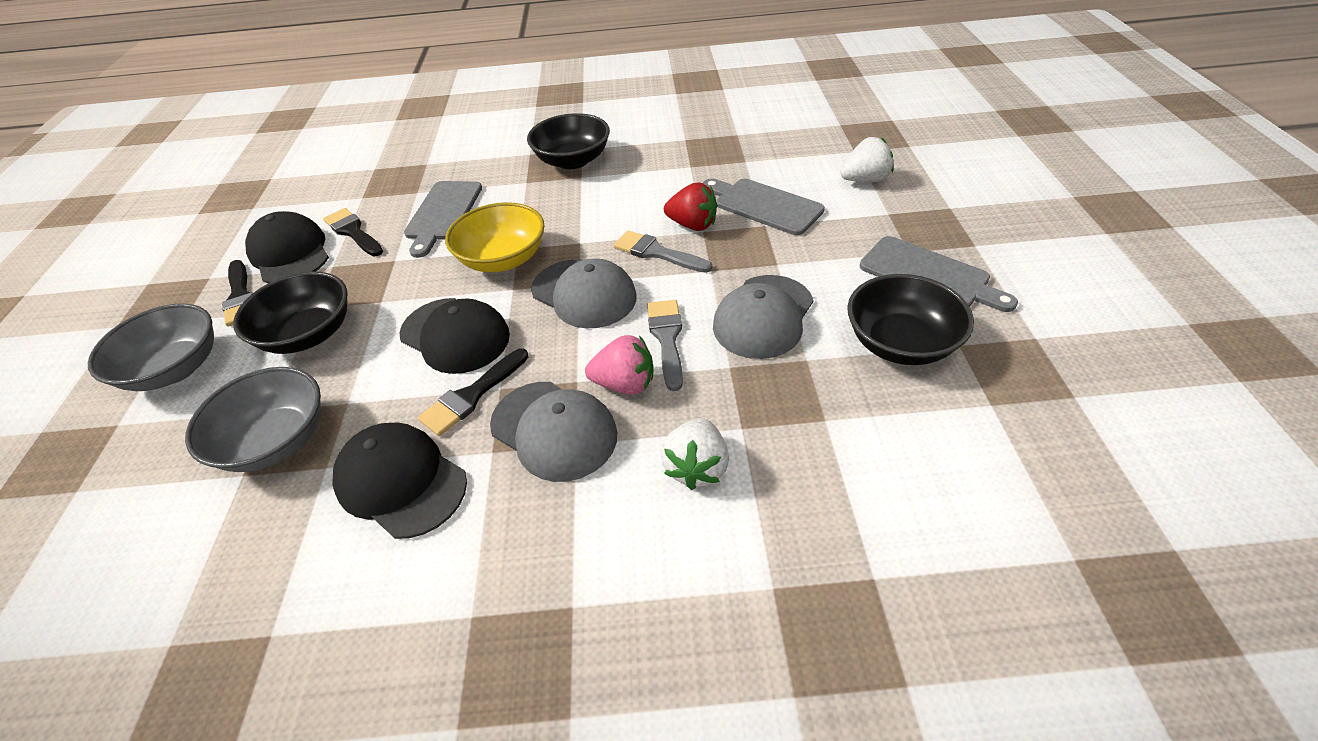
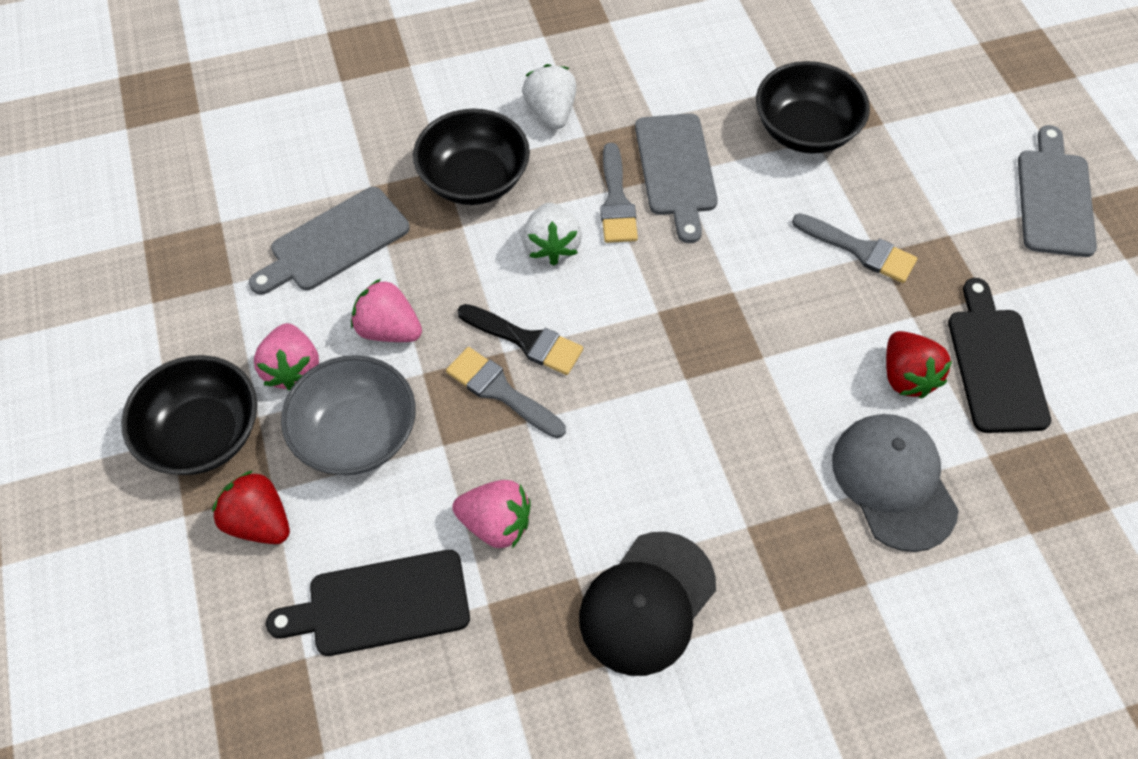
black brush: 3 -> 1
black cap: 3 -> 1
black cutting board: 0 -> 2
grey bowl: 2 -> 1
grey brush: 2 -> 3
grey cap: 3 -> 1
pink strawberry: 1 -> 3
red strawberry: 1 -> 2
yellow bowl: 1 -> 0

